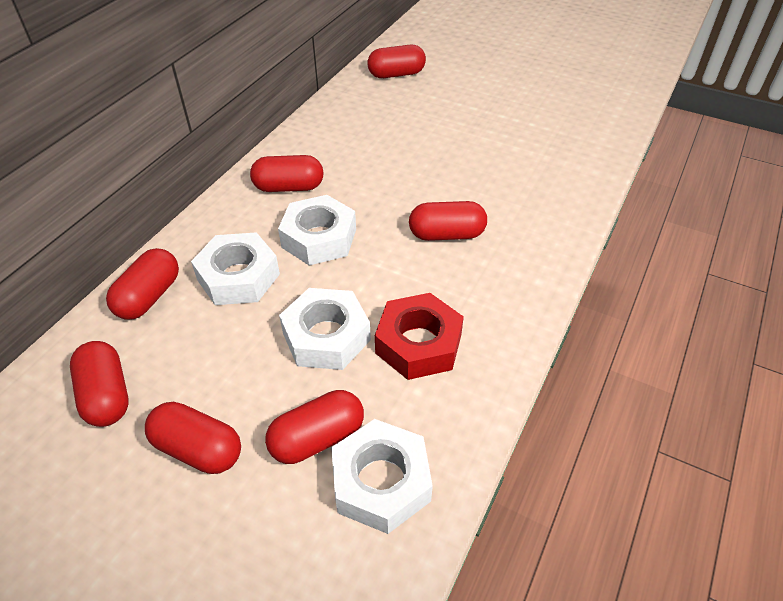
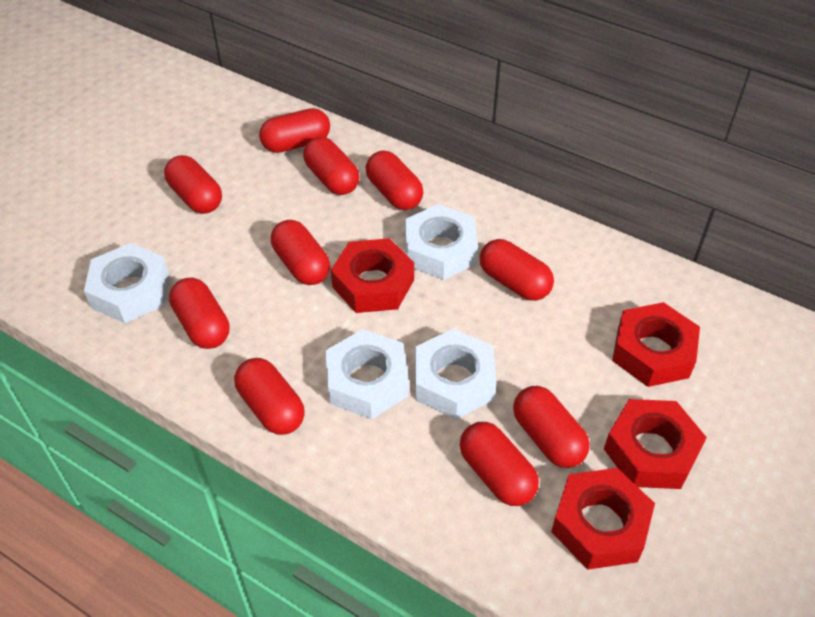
red capsule: 7 -> 10
red nut: 1 -> 4

